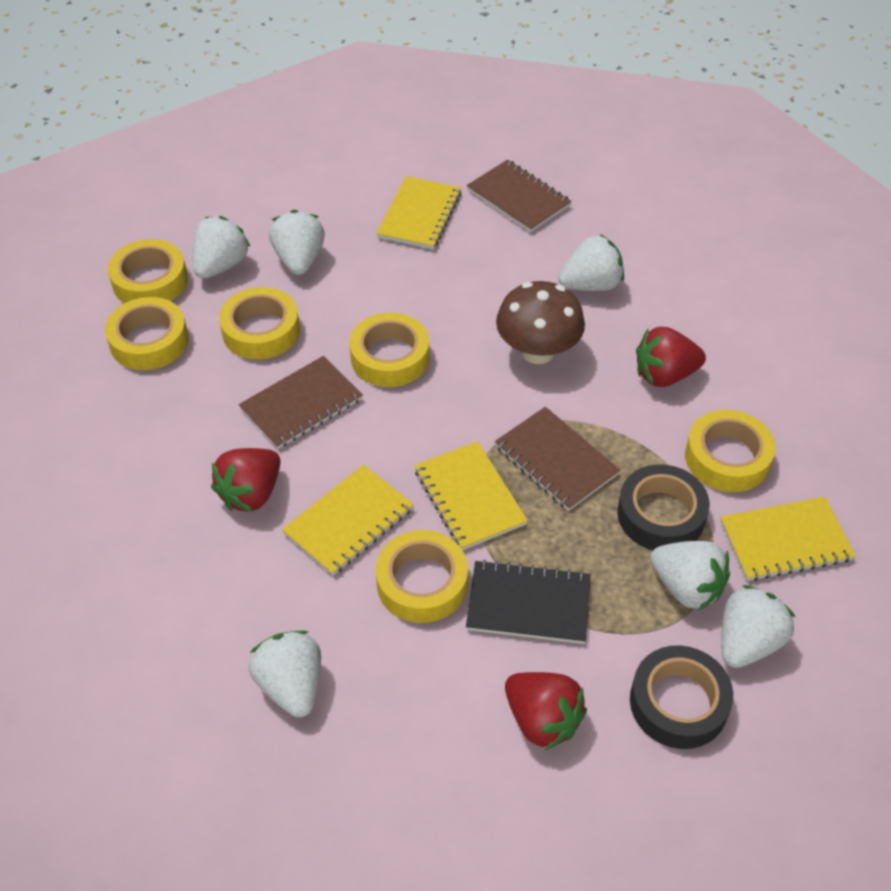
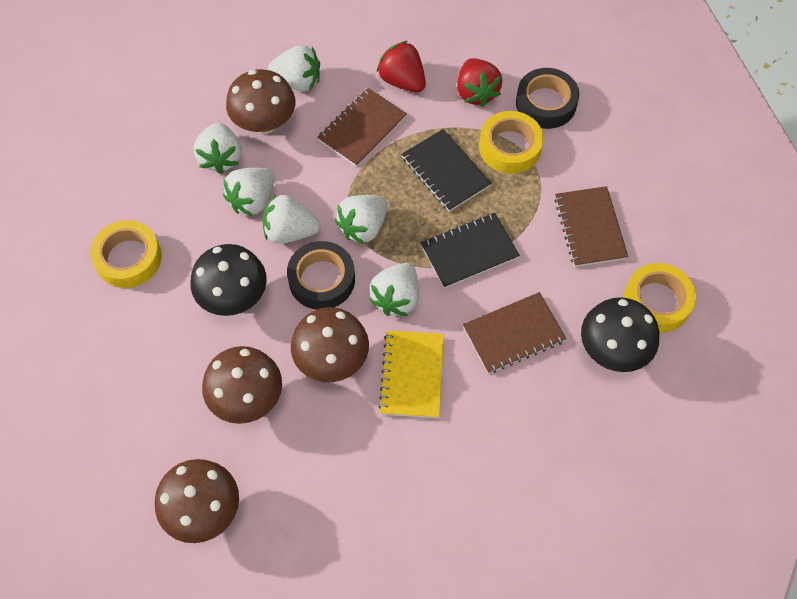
black mushroom: 0 -> 2
black notebook: 1 -> 2
brown mushroom: 1 -> 4
red strawberry: 3 -> 2
yellow notebook: 4 -> 1
yellow tape: 6 -> 3

